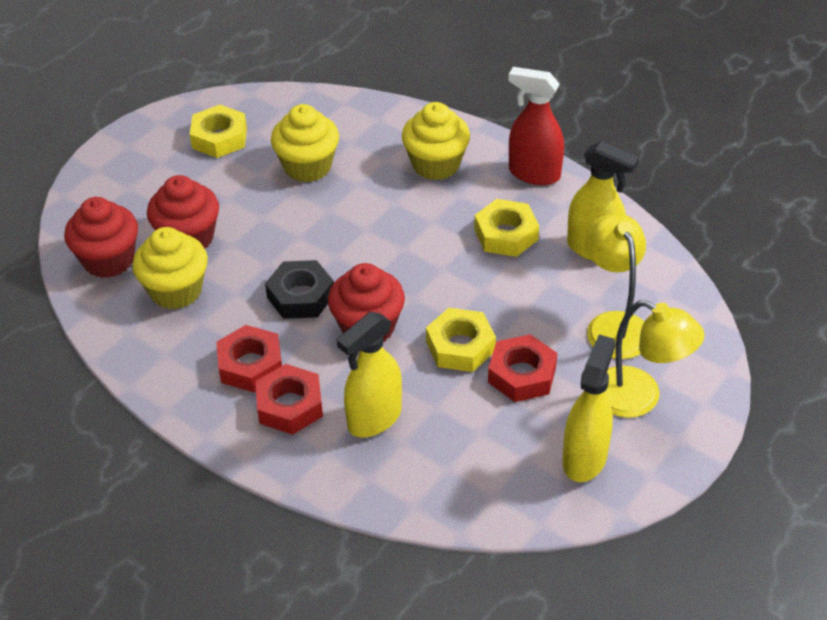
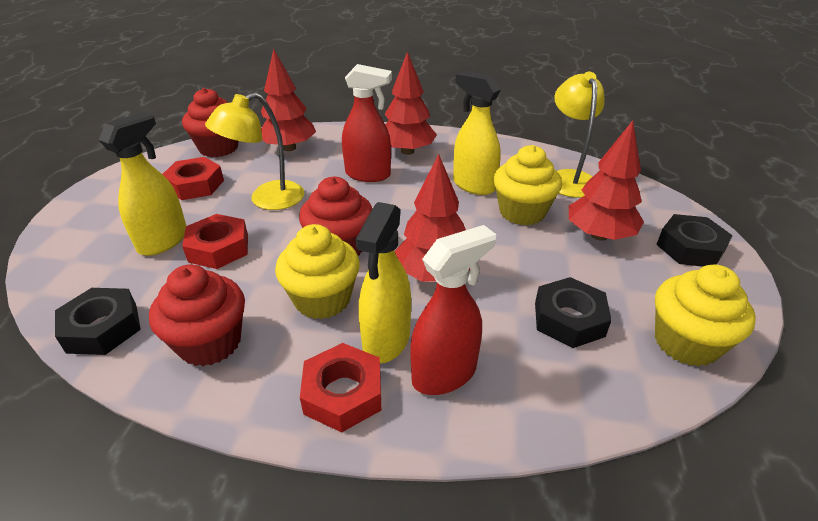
black nut: 1 -> 3
red spray bottle: 1 -> 2
red tree: 0 -> 4
yellow nut: 3 -> 0

